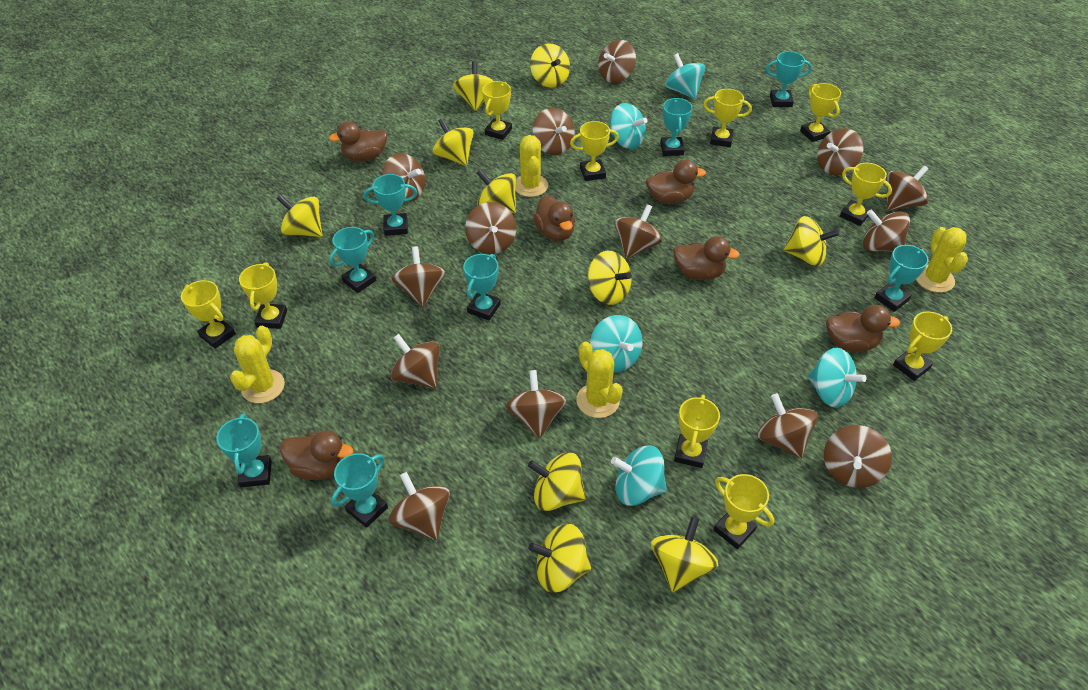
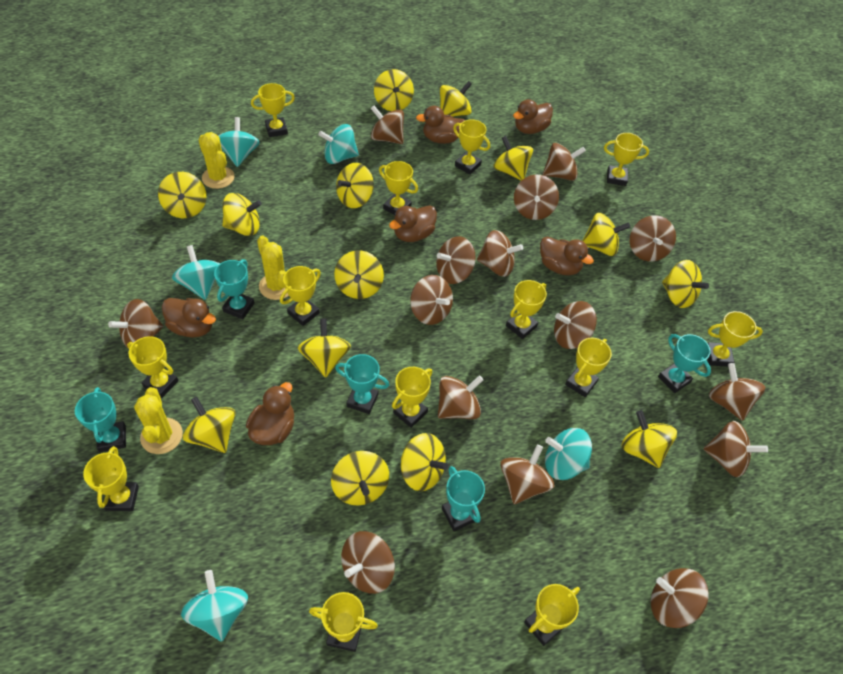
brown spinning top: 14 -> 15
turquoise trophy: 8 -> 5
yellow cactus: 4 -> 3
yellow spinning top: 10 -> 14
yellow trophy: 10 -> 13

